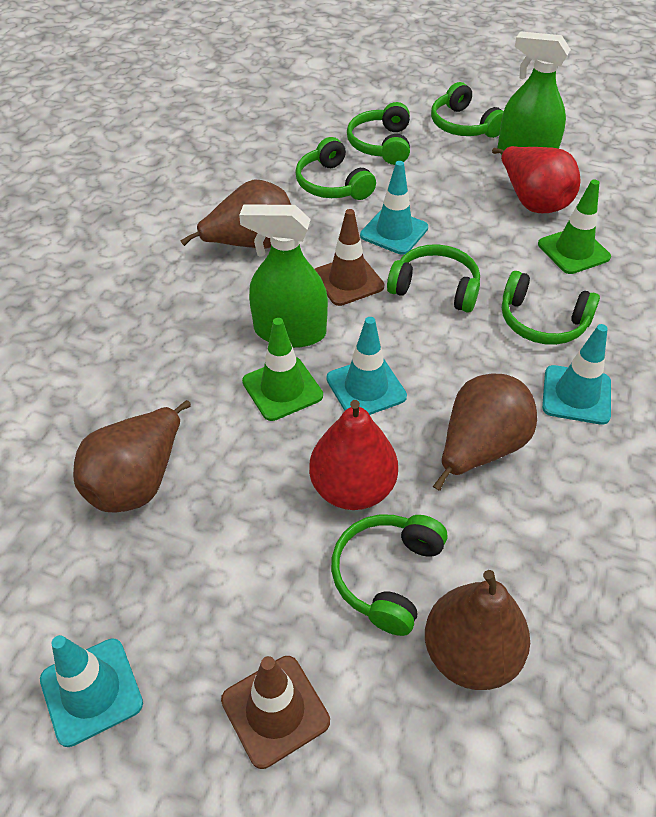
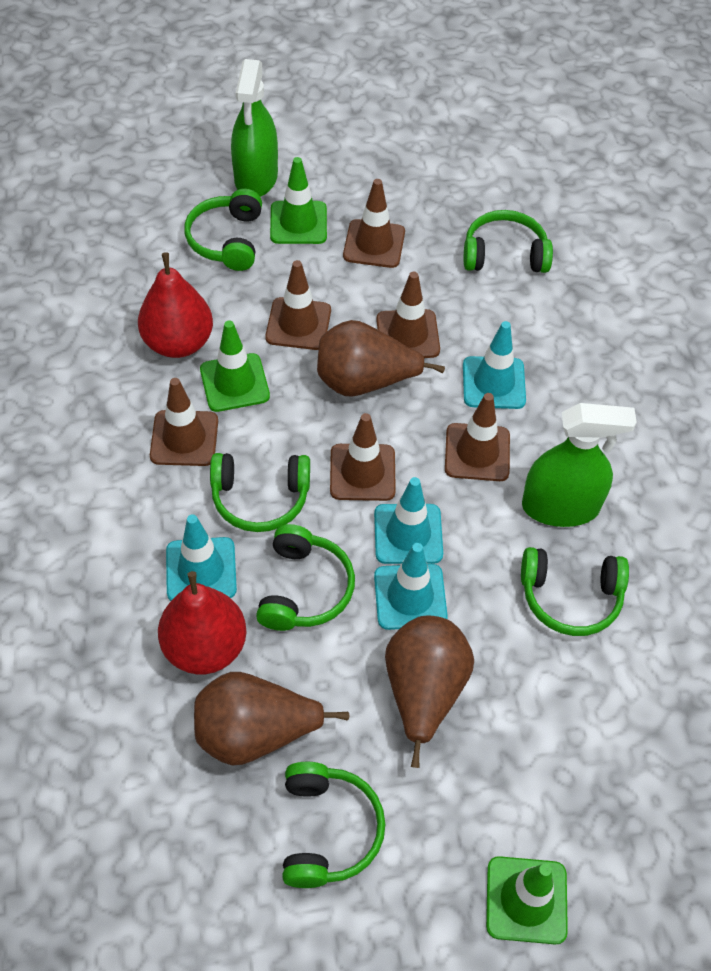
brown pear: 4 -> 3
brown traffic cone: 2 -> 6
green traffic cone: 2 -> 3

